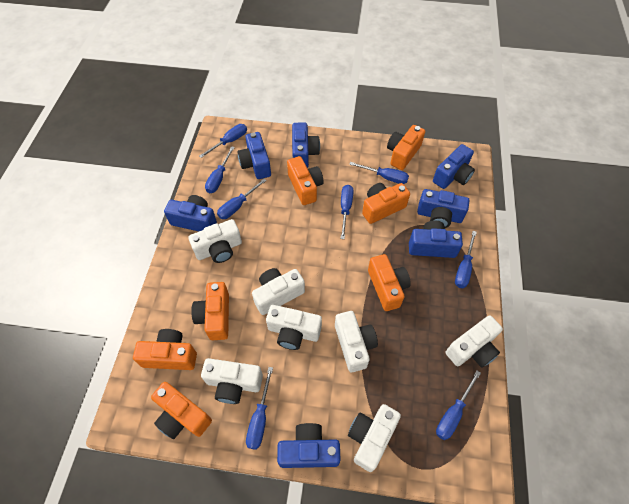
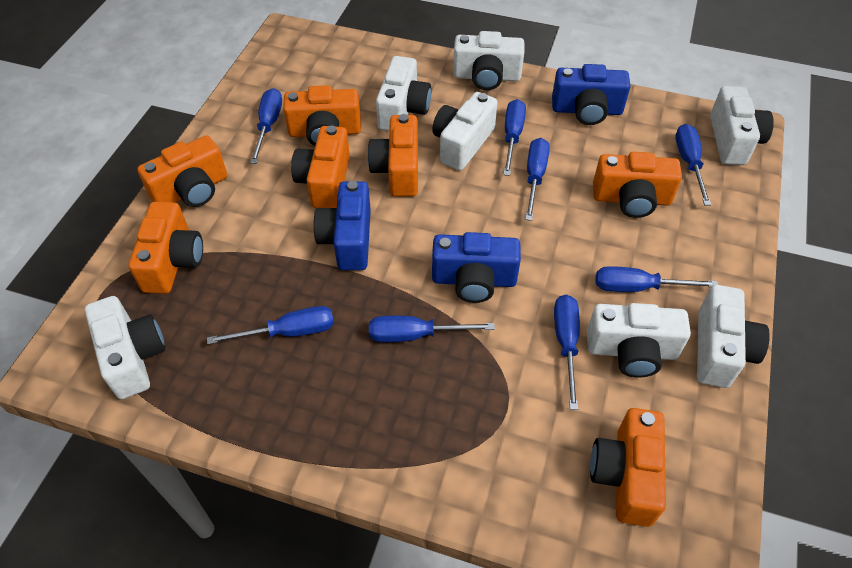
blue camera: 7 -> 3

